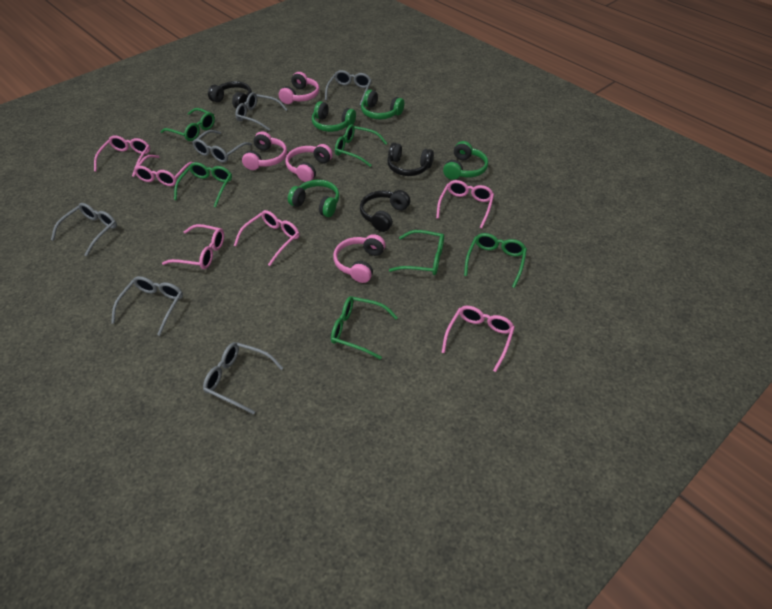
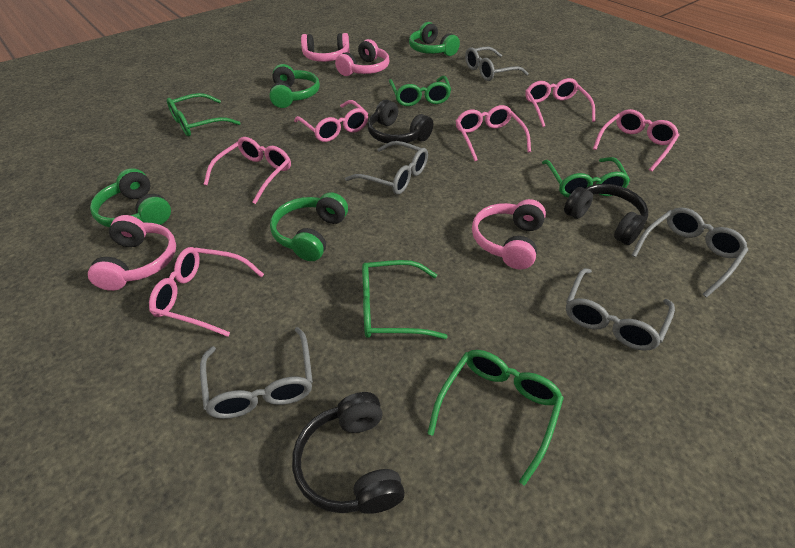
green glasses: 6 -> 5
grey glasses: 6 -> 5

